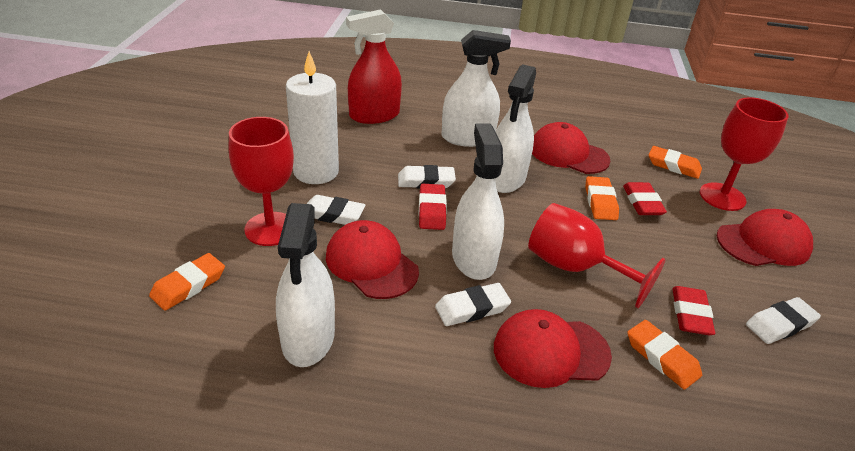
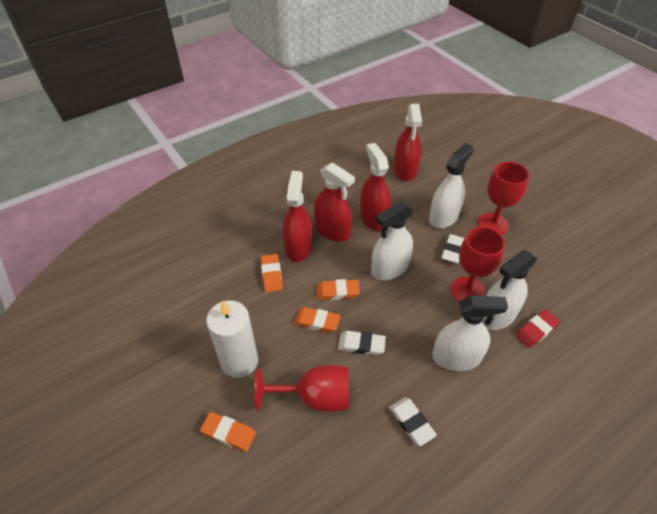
red cap: 4 -> 0
red eraser: 3 -> 1
red spray bottle: 1 -> 4
white eraser: 4 -> 3

